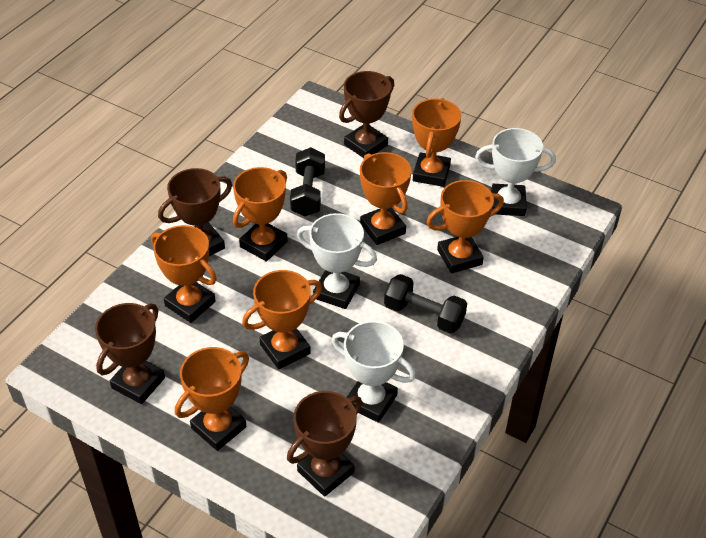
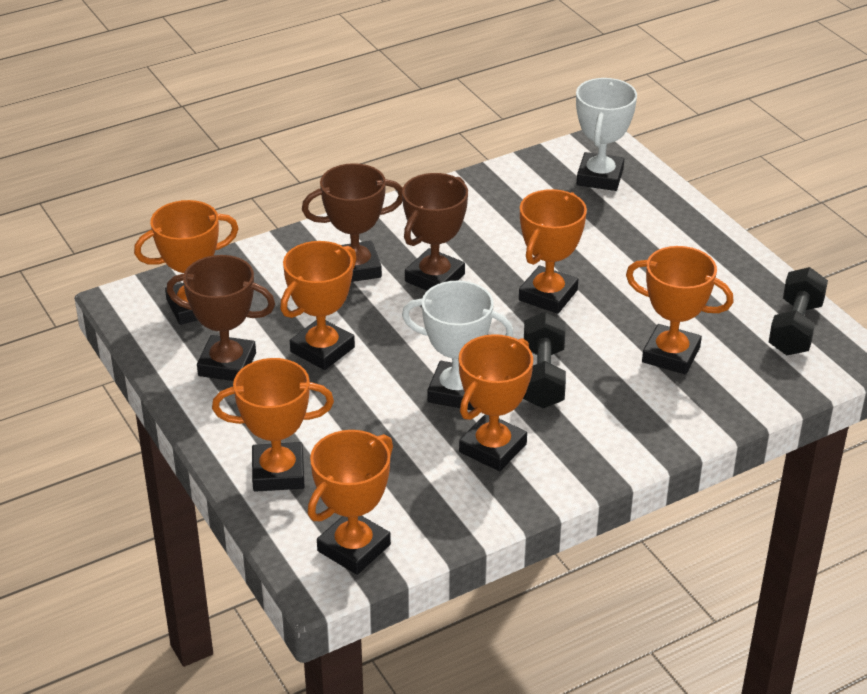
brown trophy: 4 -> 3
white trophy: 3 -> 2

